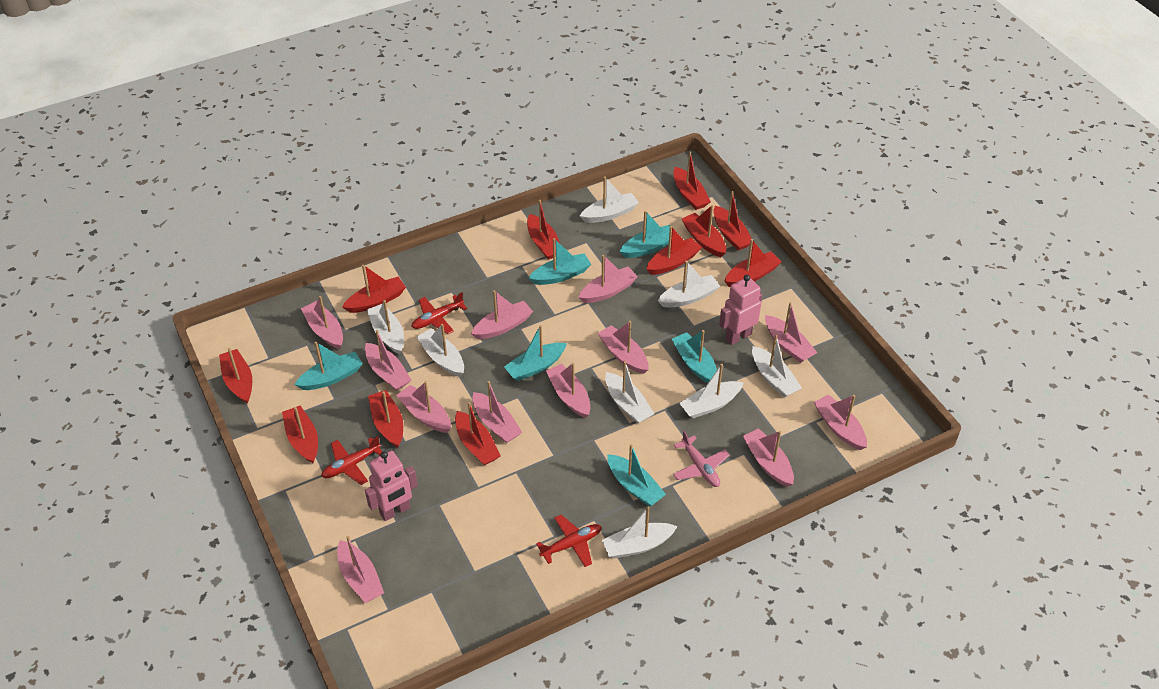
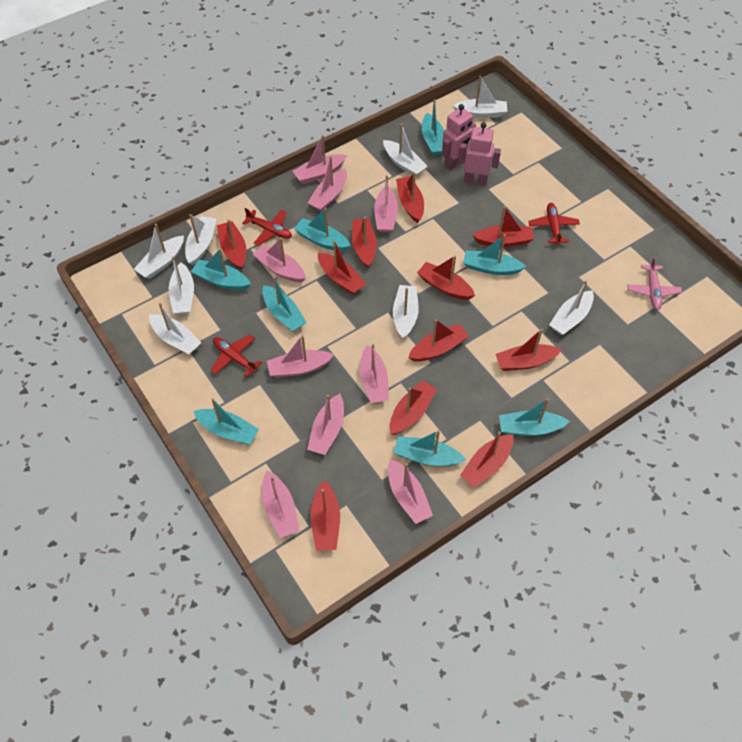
pink boat: 12 -> 9
turquoise boat: 6 -> 8

